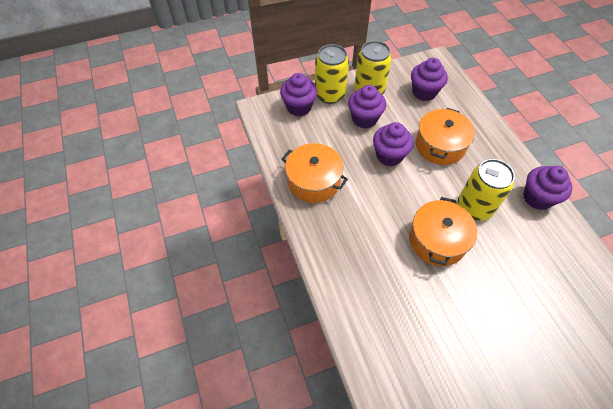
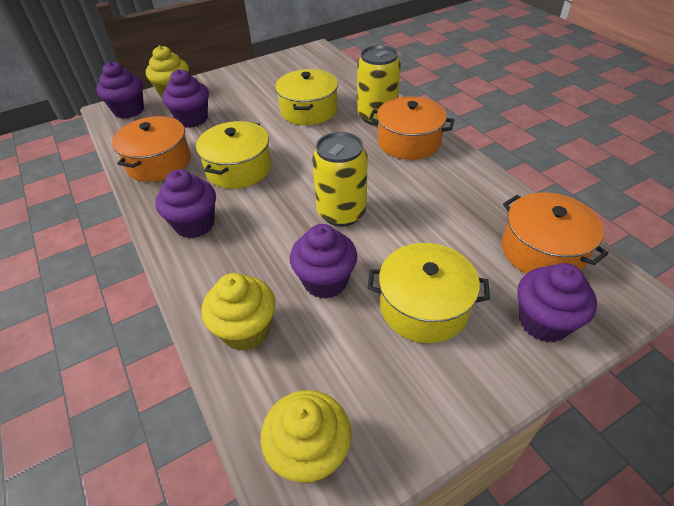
yellow can: 3 -> 2
yellow cupcake: 0 -> 3
yellow pot: 0 -> 3

